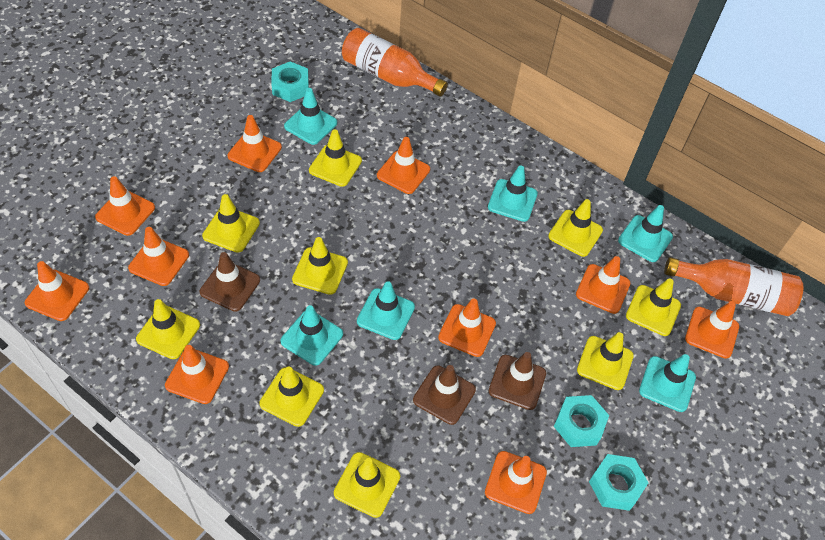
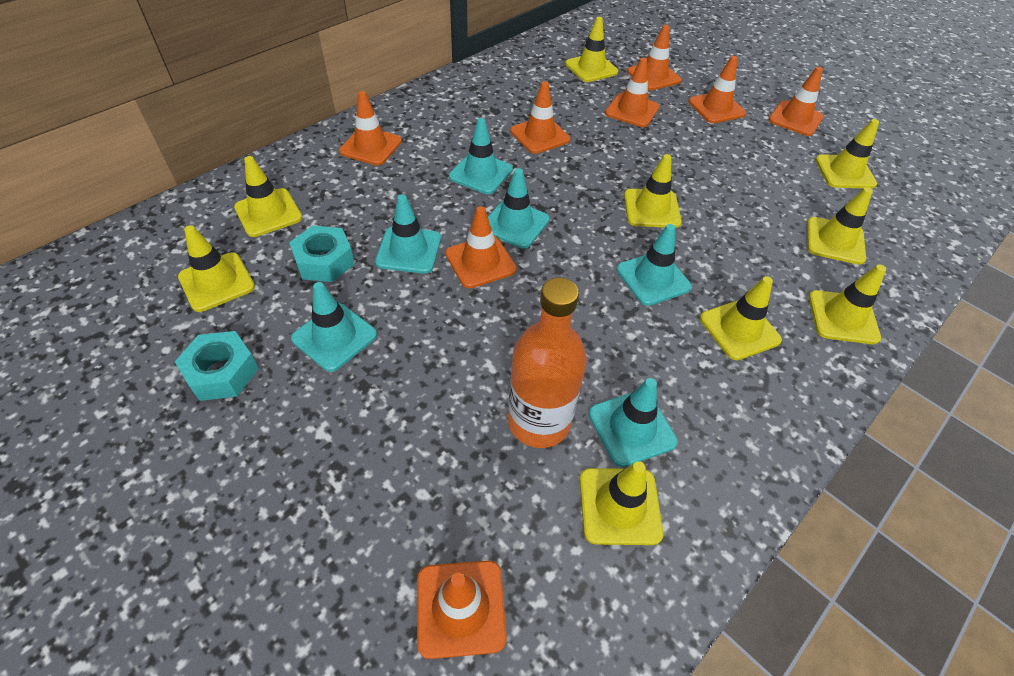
brown traffic cone: 3 -> 0
orange bottle: 2 -> 1
orange traffic cone: 10 -> 8
turquoise nut: 3 -> 2

